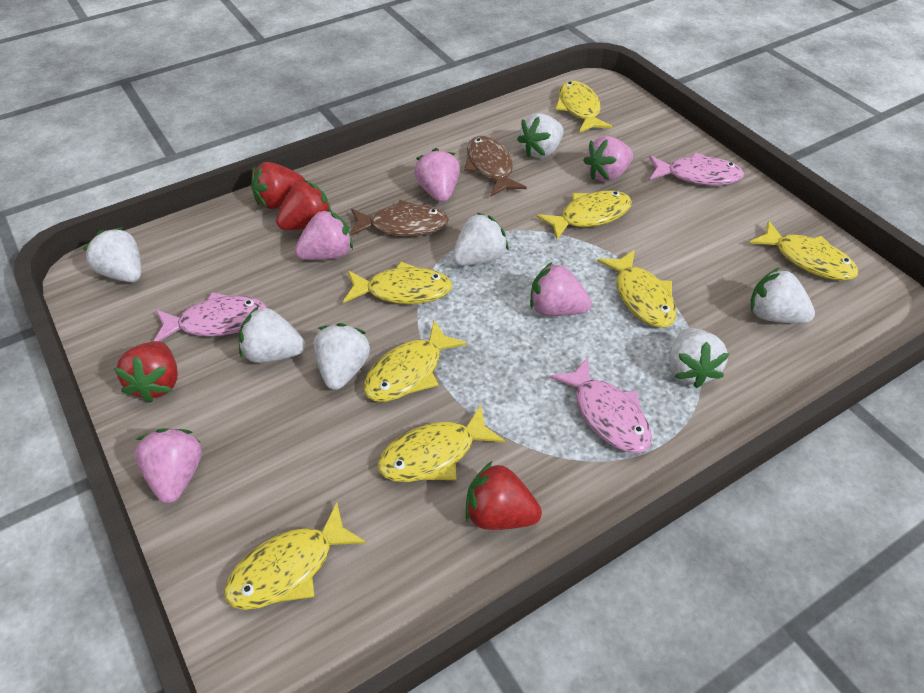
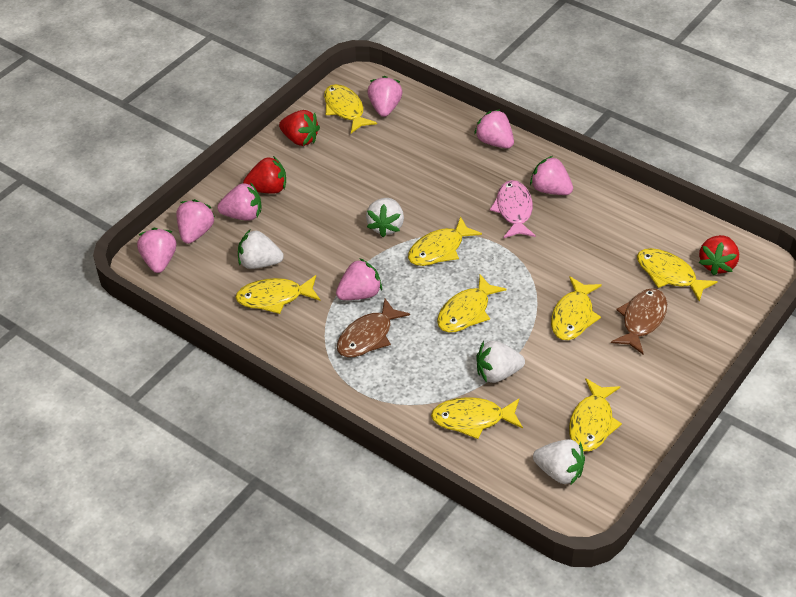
pink fish: 3 -> 1
pink strawberry: 5 -> 7
red strawberry: 4 -> 3
white strawberry: 7 -> 4

